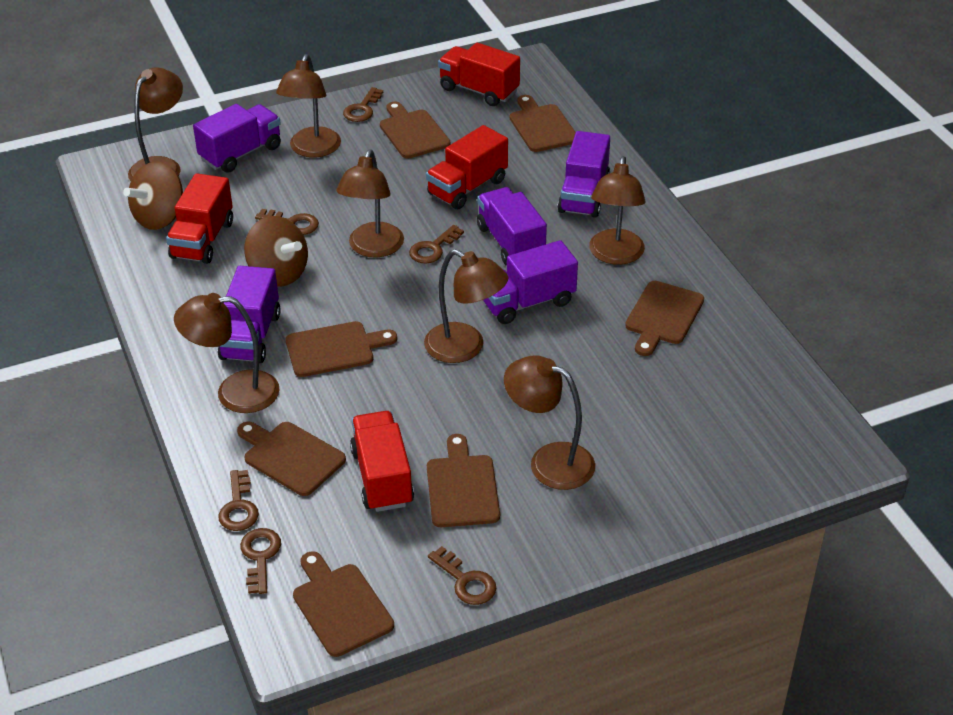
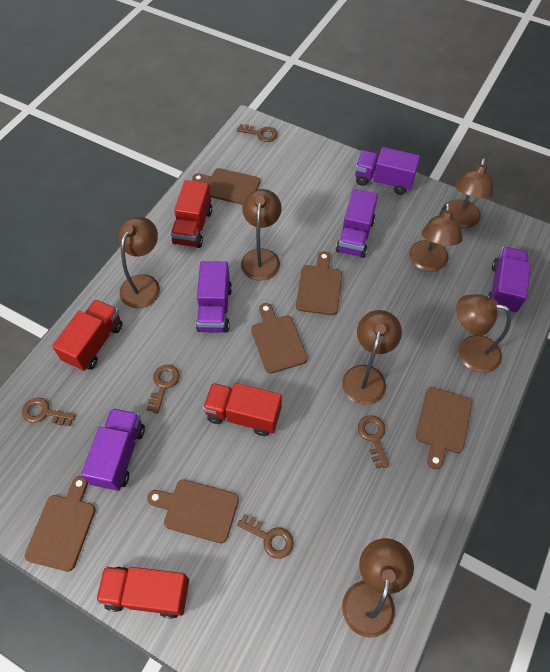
brown cutting board: 7 -> 6
brown key: 6 -> 5
brown spinning top: 2 -> 0

